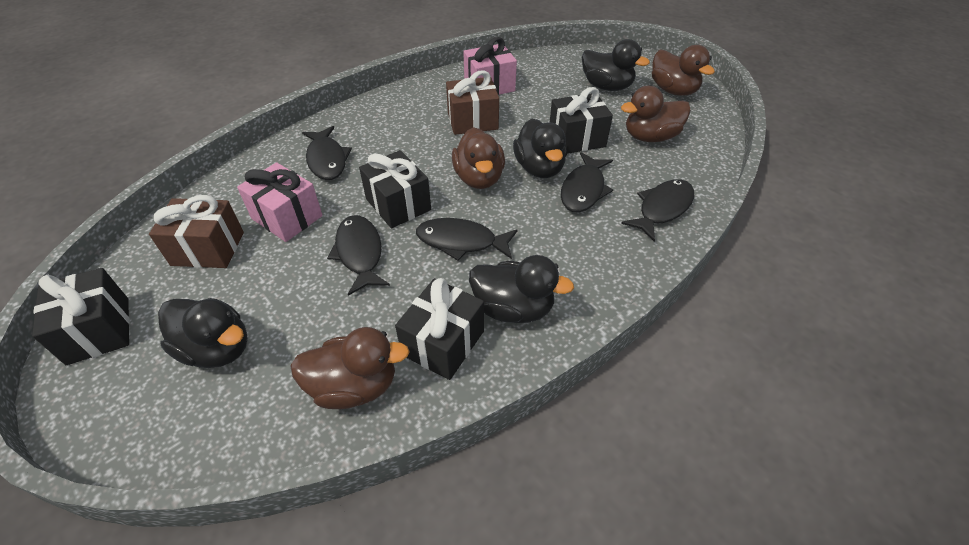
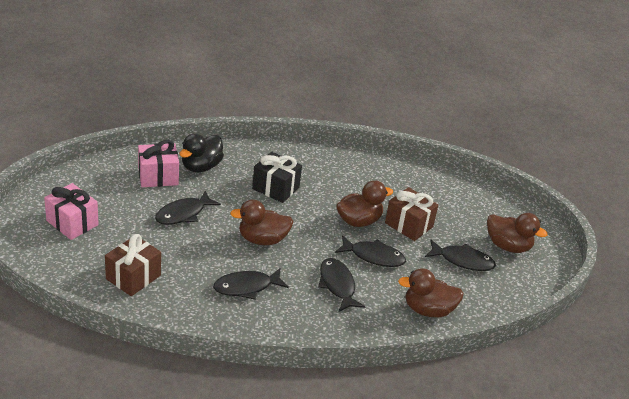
black duck: 4 -> 1
black gift: 4 -> 1

